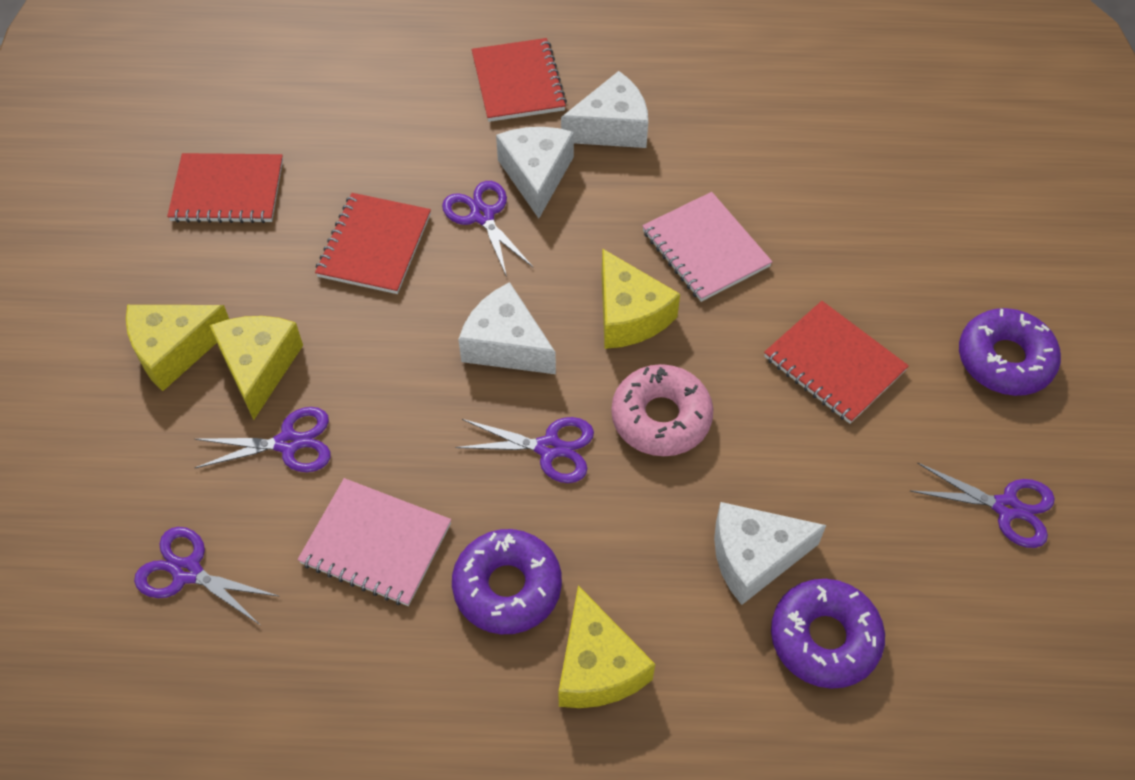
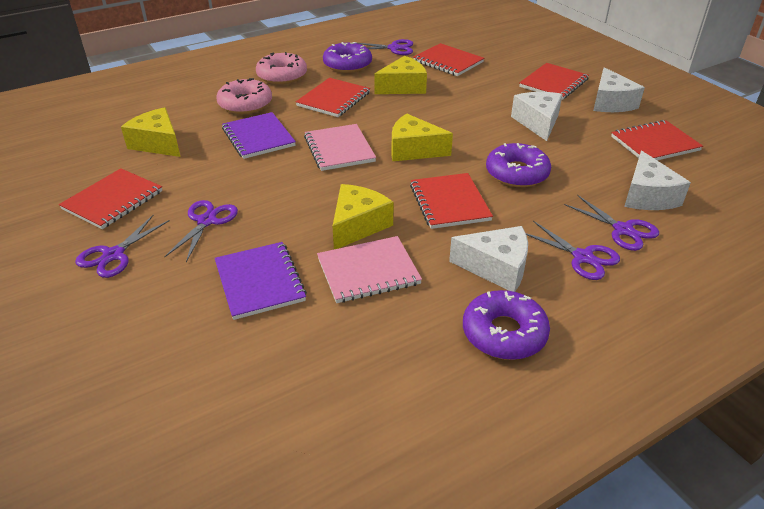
pink donut: 1 -> 2
purple notebook: 0 -> 2
red notebook: 4 -> 6

